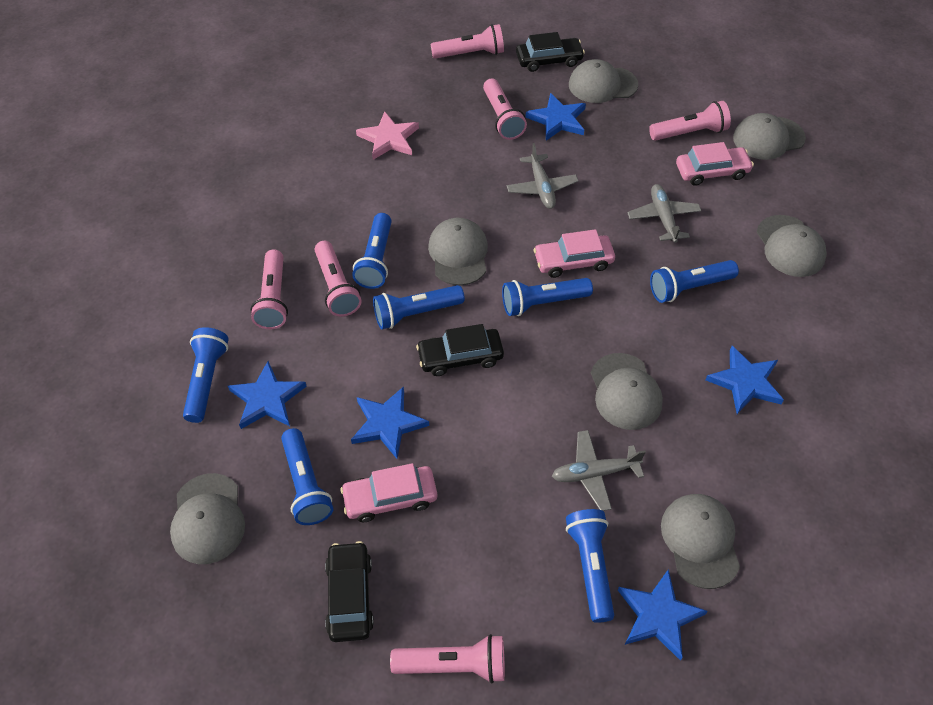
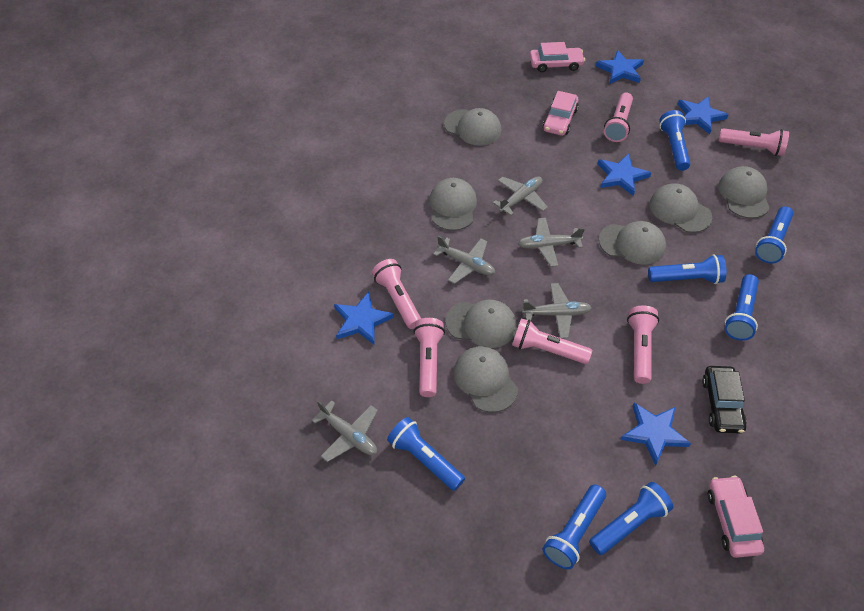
black car: 3 -> 1
grey plane: 3 -> 5
pink star: 1 -> 0

